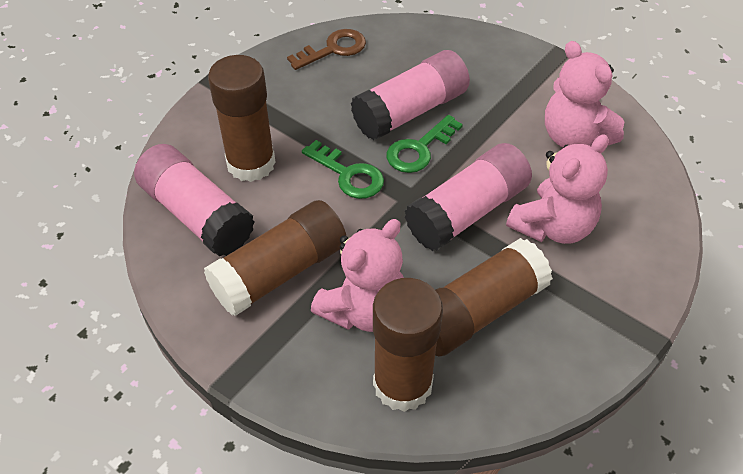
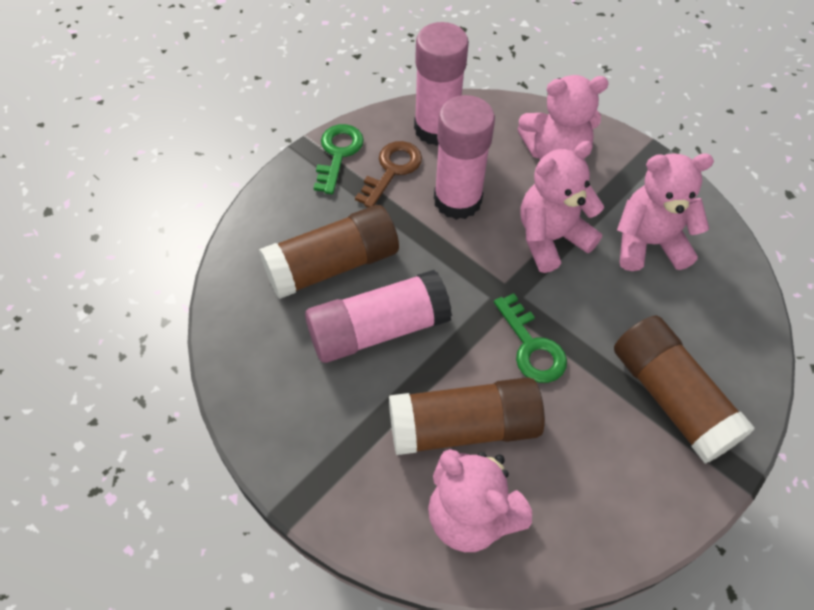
brown glue stick: 4 -> 3
pink teddy bear: 3 -> 4

